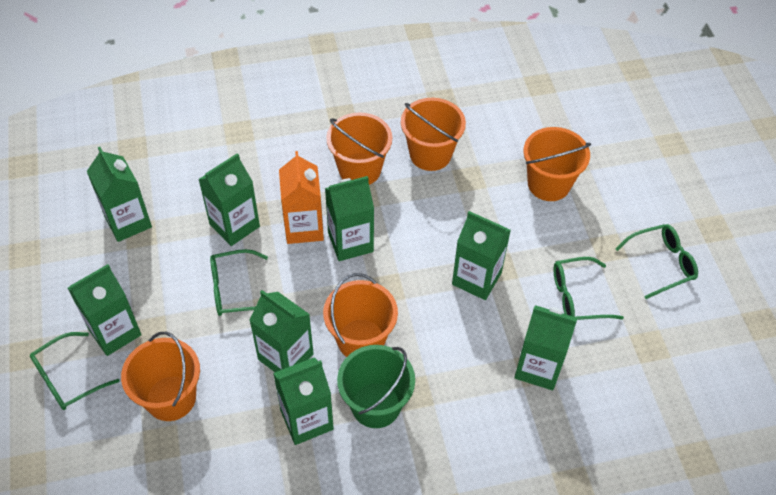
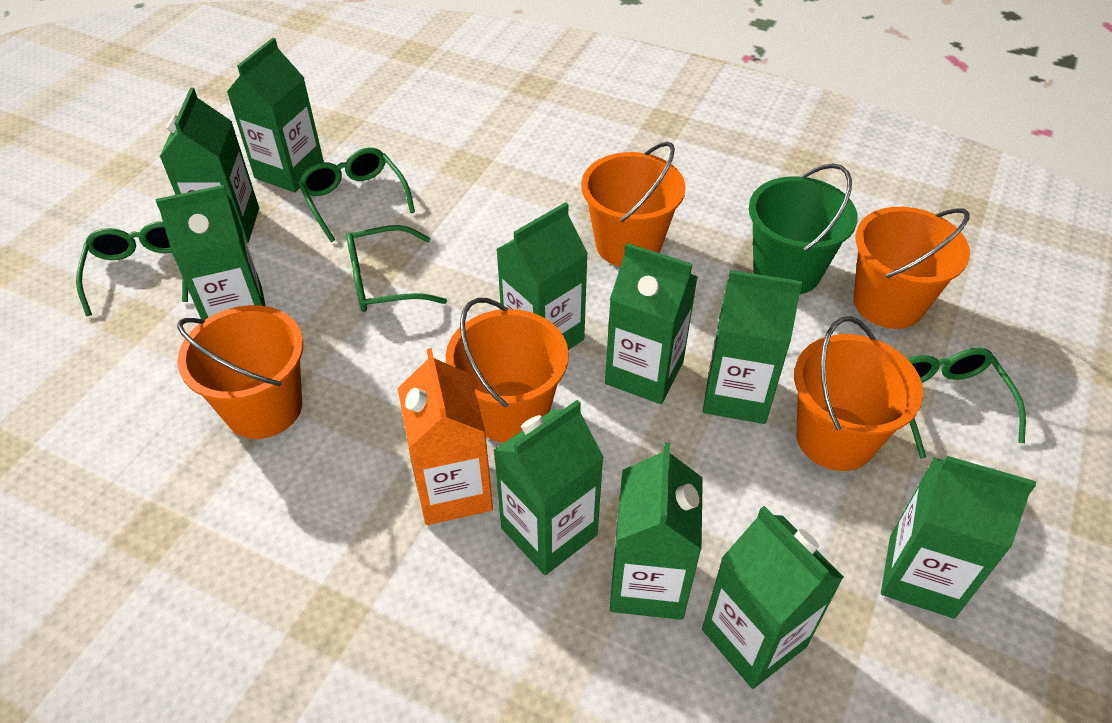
green carton: 8 -> 10

